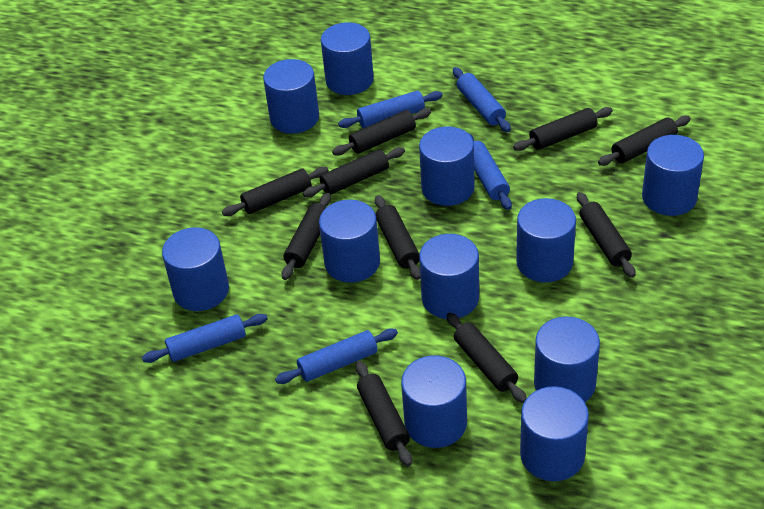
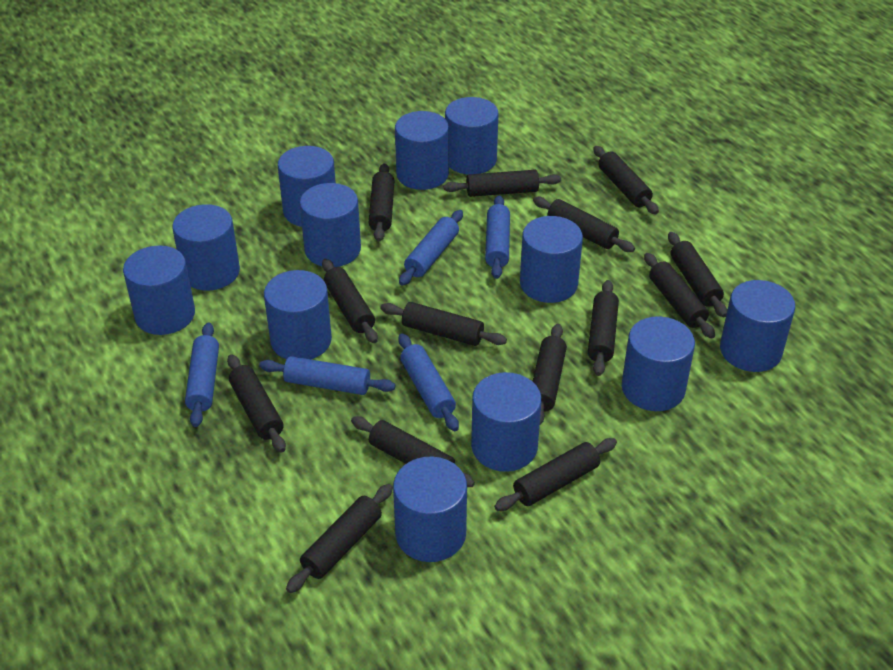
black rolling pin: 10 -> 14
blue cylinder: 11 -> 12

